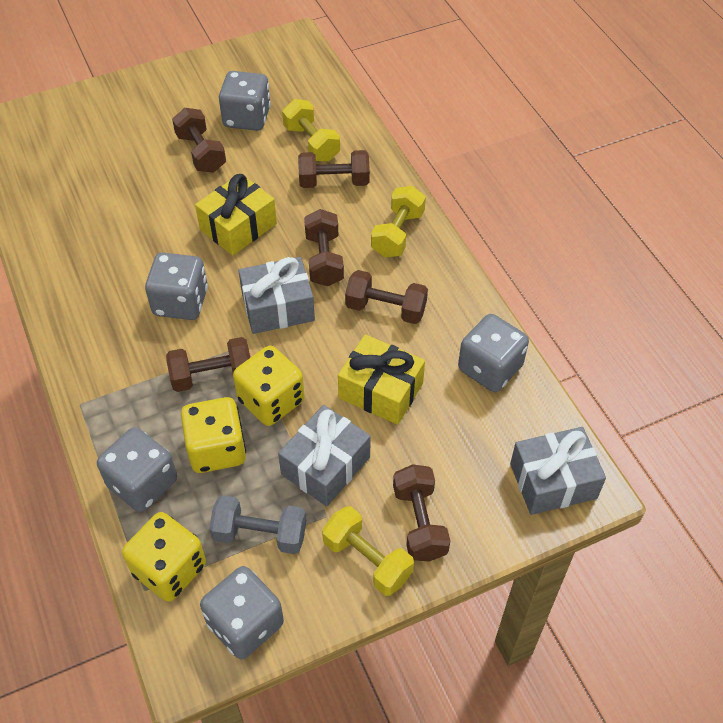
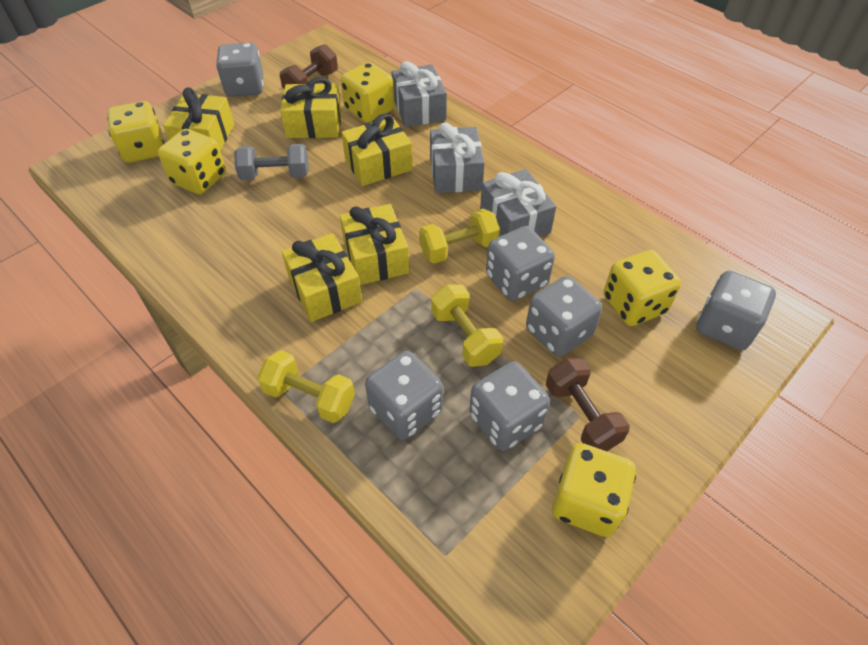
brown dumbbell: 6 -> 2
grey dice: 5 -> 6
yellow dice: 3 -> 5
yellow gift: 2 -> 5

